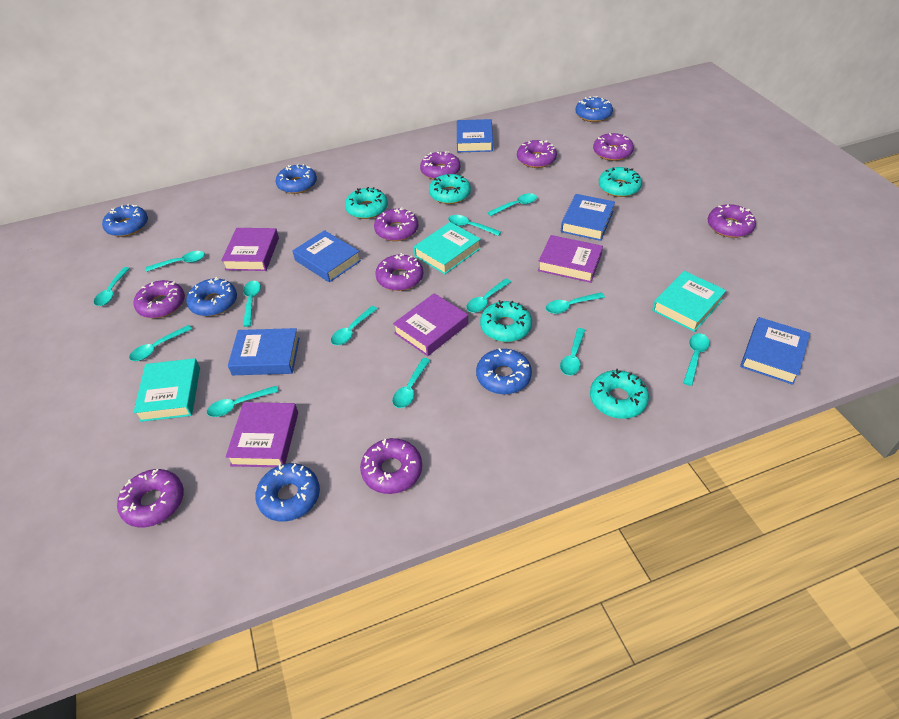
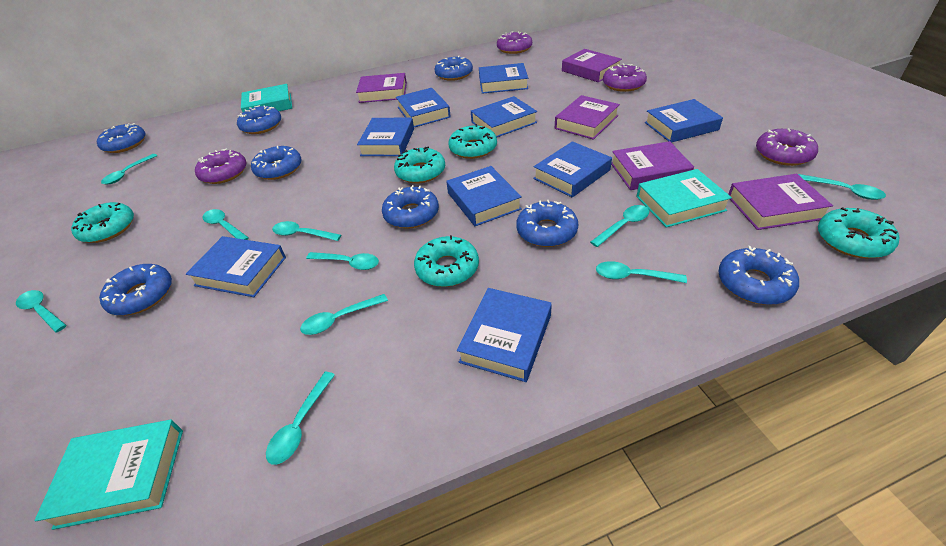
blue book: 5 -> 9
blue donut: 6 -> 8
purple book: 4 -> 5
purple donut: 9 -> 4
turquoise spoon: 13 -> 10

